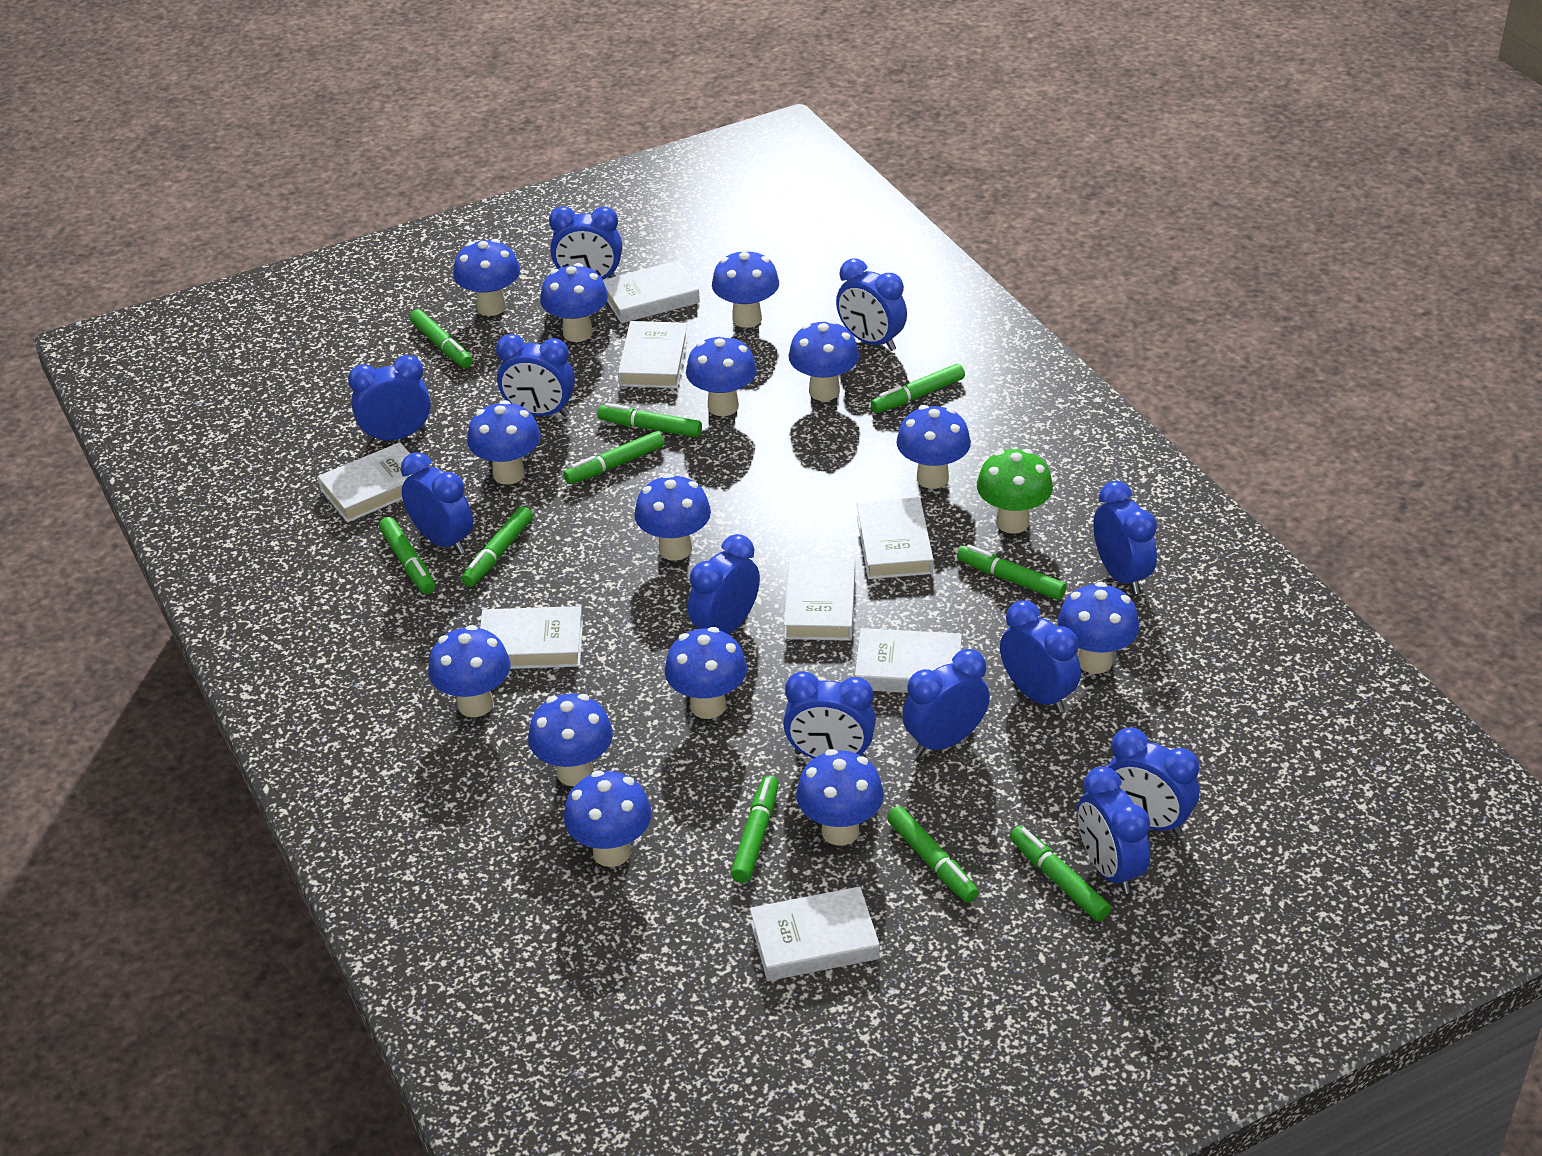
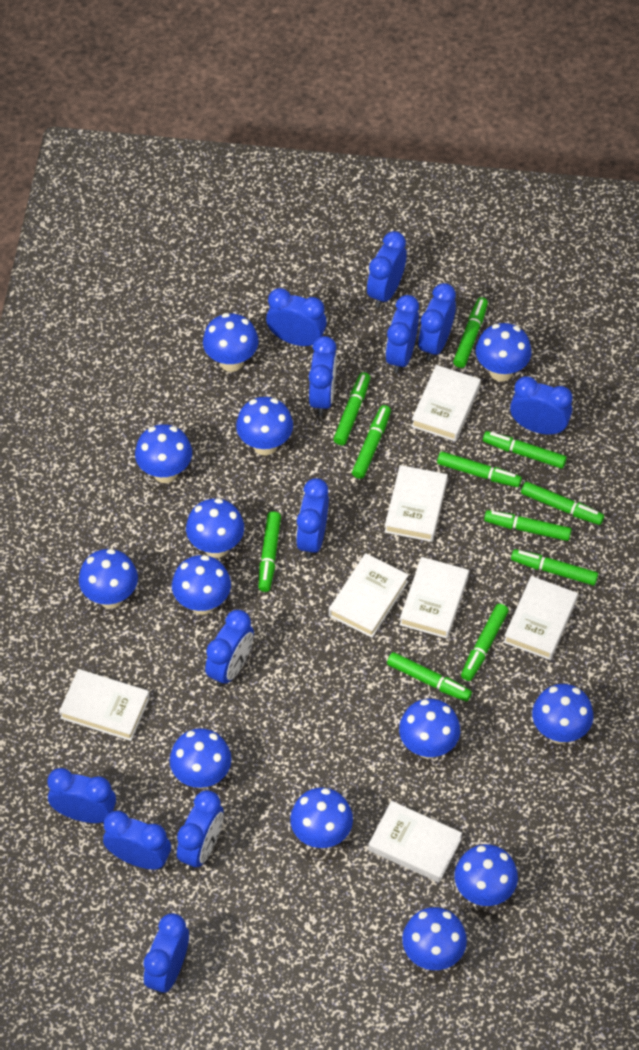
blue mushroom: 14 -> 13
green marker: 10 -> 11
green mushroom: 1 -> 0
white book: 8 -> 7

